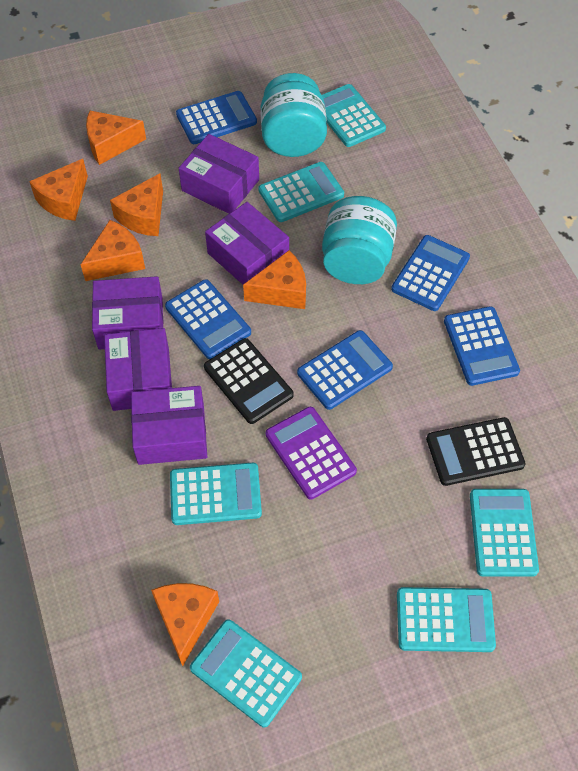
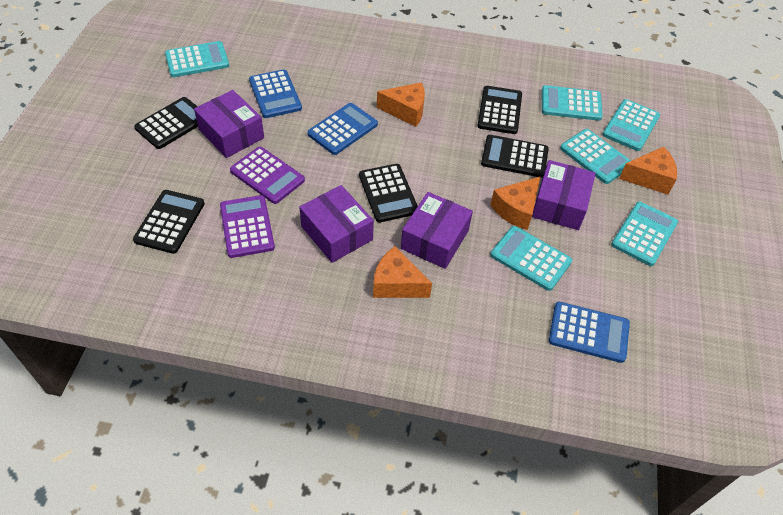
black calculator: 2 -> 5
blue calculator: 5 -> 3
orange cheese: 6 -> 4
purple box: 5 -> 4
purple calculator: 1 -> 2
turquoise jar: 2 -> 0

